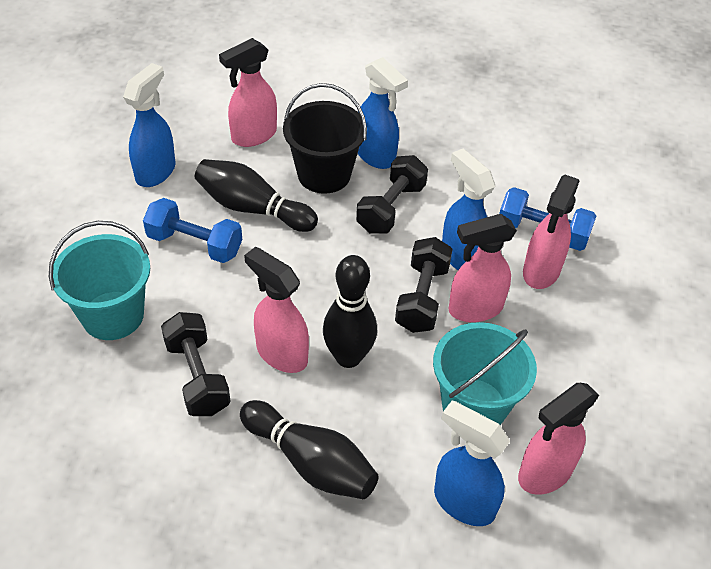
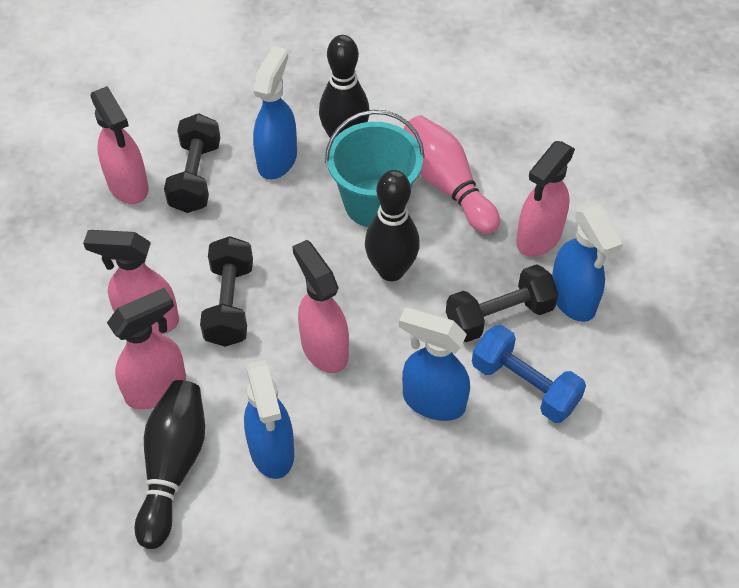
black bucket: 1 -> 0
blue dumbbell: 2 -> 1
pink bowling pin: 0 -> 1
turquoise bucket: 2 -> 1

